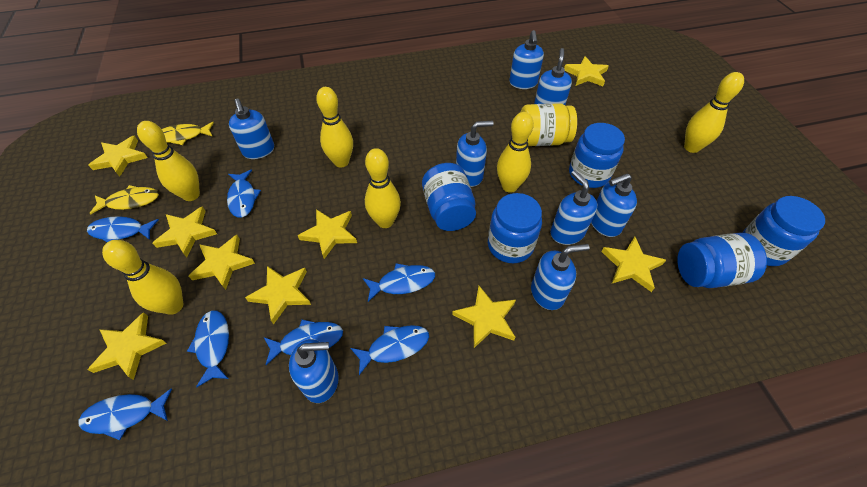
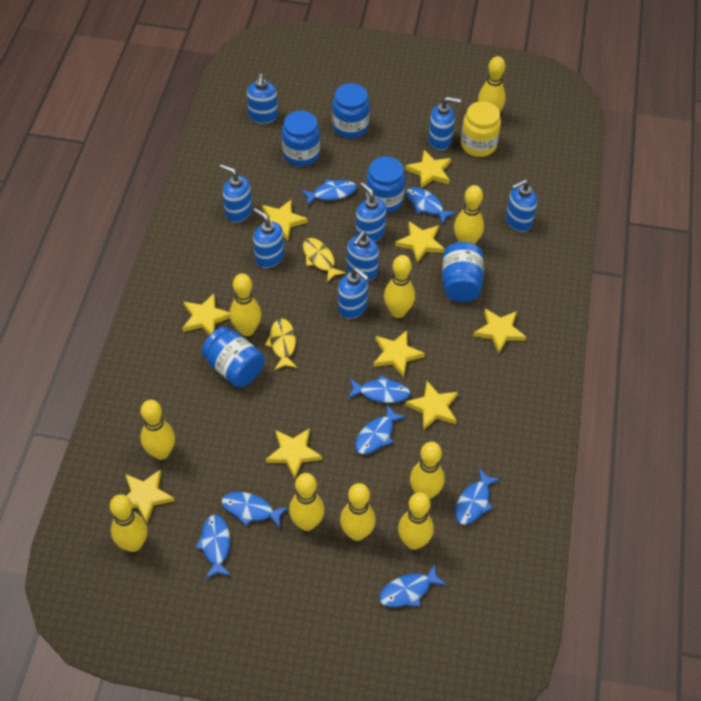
blue fish: 7 -> 8
yellow bowling pin: 6 -> 10

